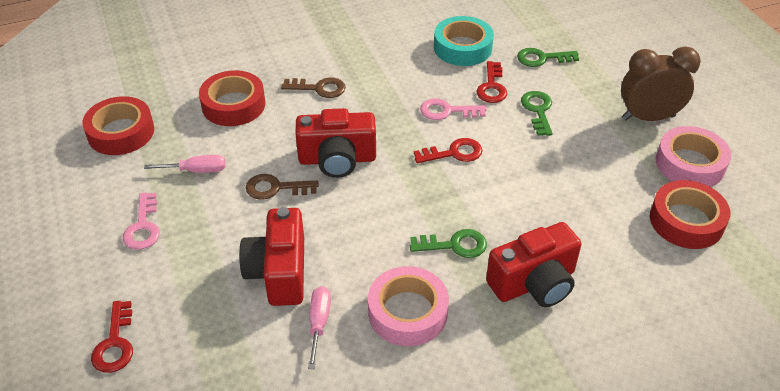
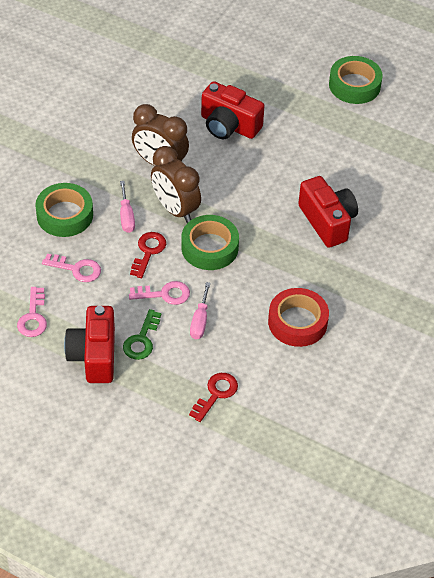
brown clock: 1 -> 2
brown key: 2 -> 0
green key: 3 -> 1
green tape: 0 -> 3
pink key: 2 -> 3
pink tape: 2 -> 0
red key: 3 -> 2
red tape: 3 -> 1
turquoise tape: 1 -> 0

